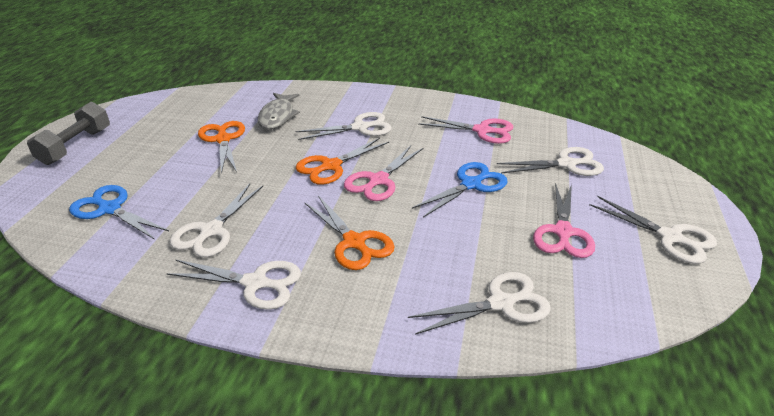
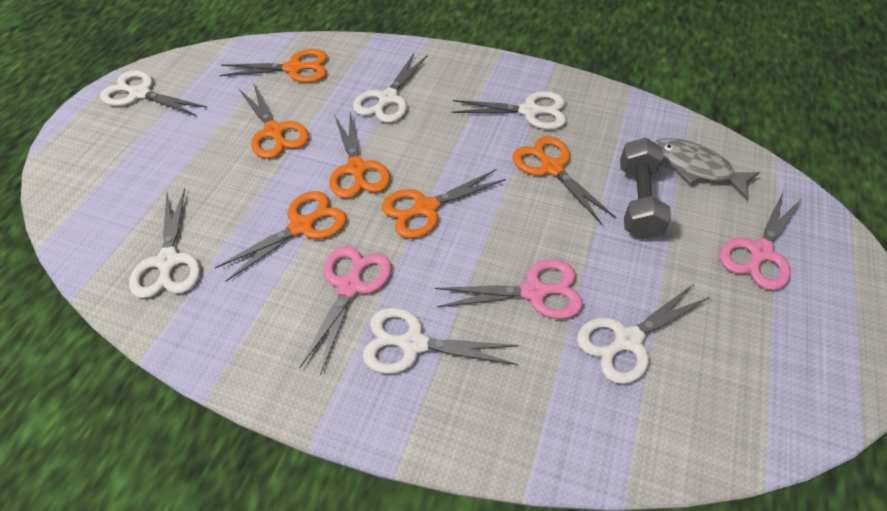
blue scissors: 2 -> 0
orange scissors: 3 -> 6

